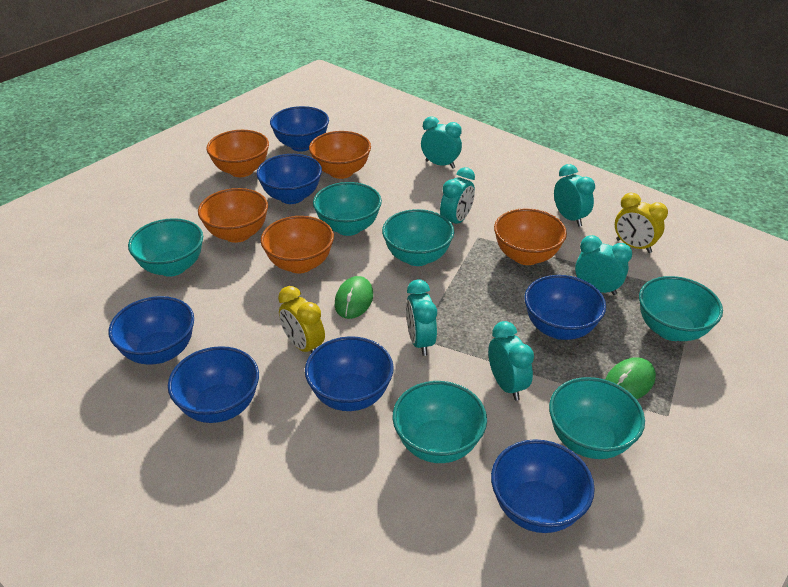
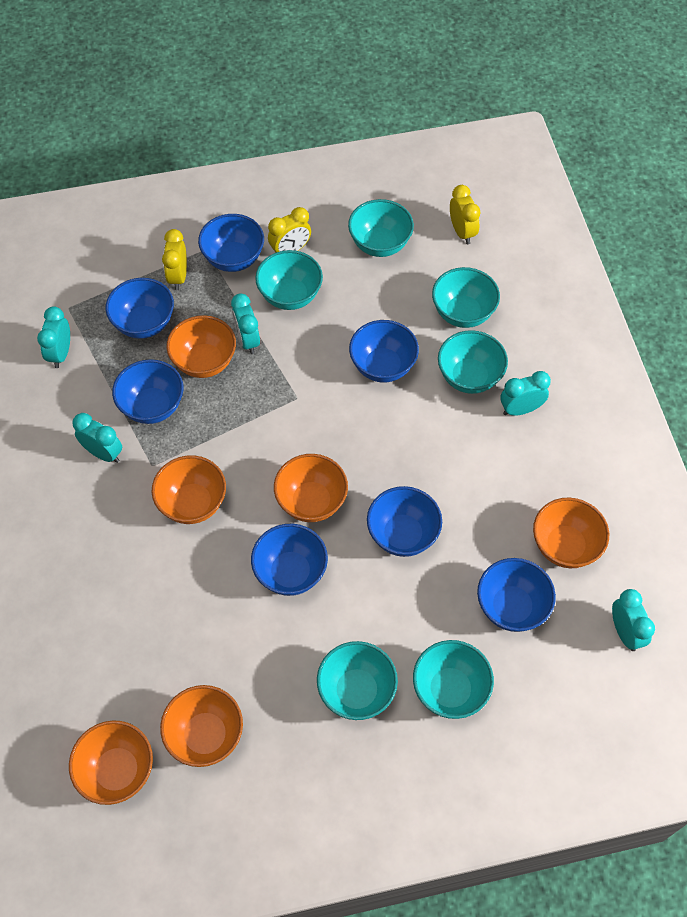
green mouse: 2 -> 0
orange bowl: 5 -> 6
turquoise clock: 6 -> 5
yellow clock: 2 -> 3

